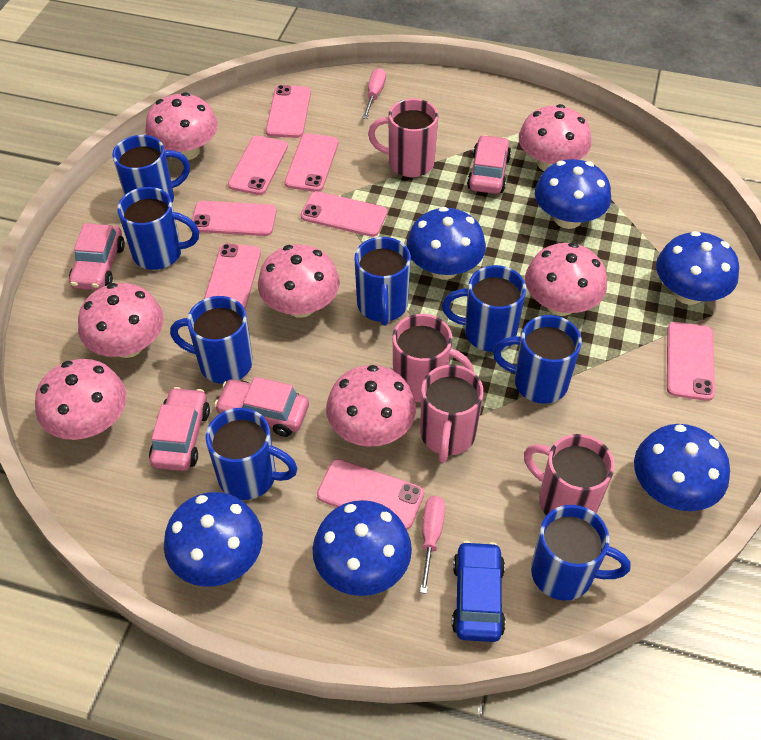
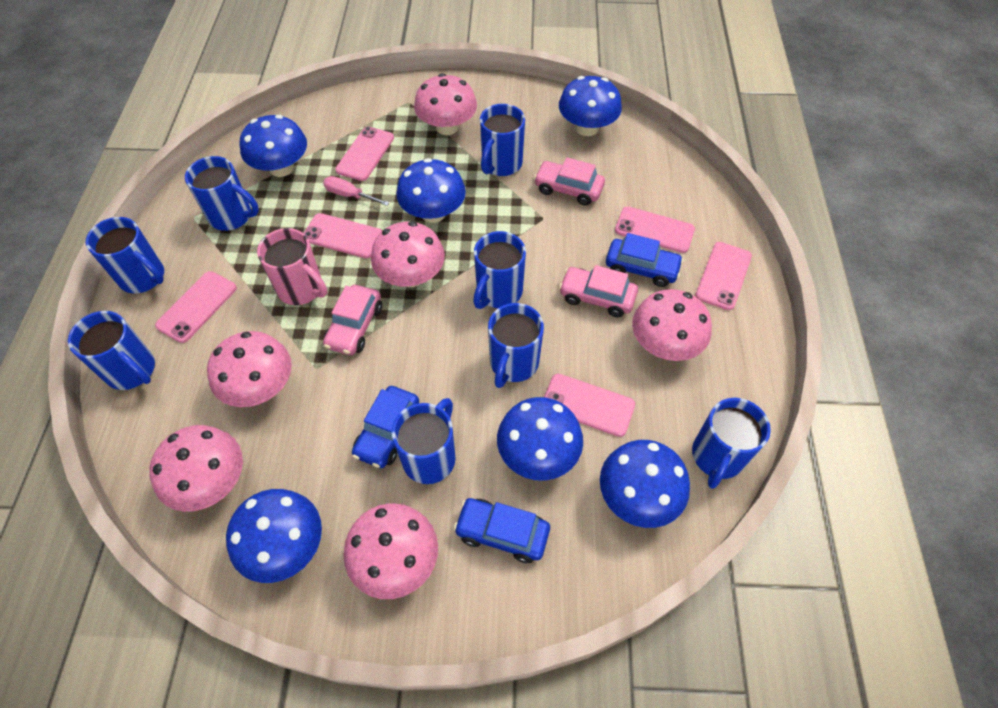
blue car: 1 -> 3
pink car: 4 -> 3
pink mug: 4 -> 1
pink mushroom: 7 -> 6
pink phone: 8 -> 6
pink screwdriver: 2 -> 1

